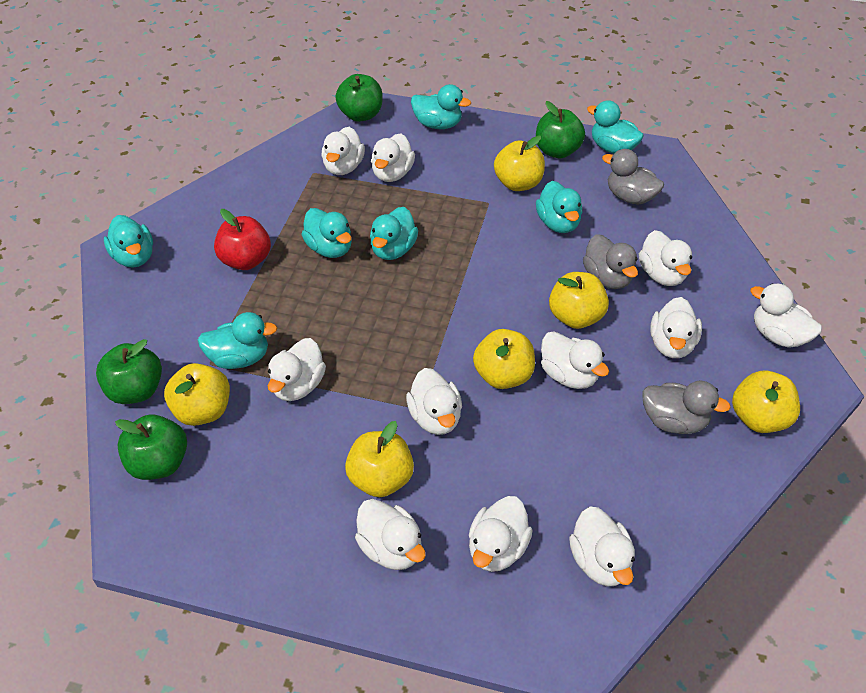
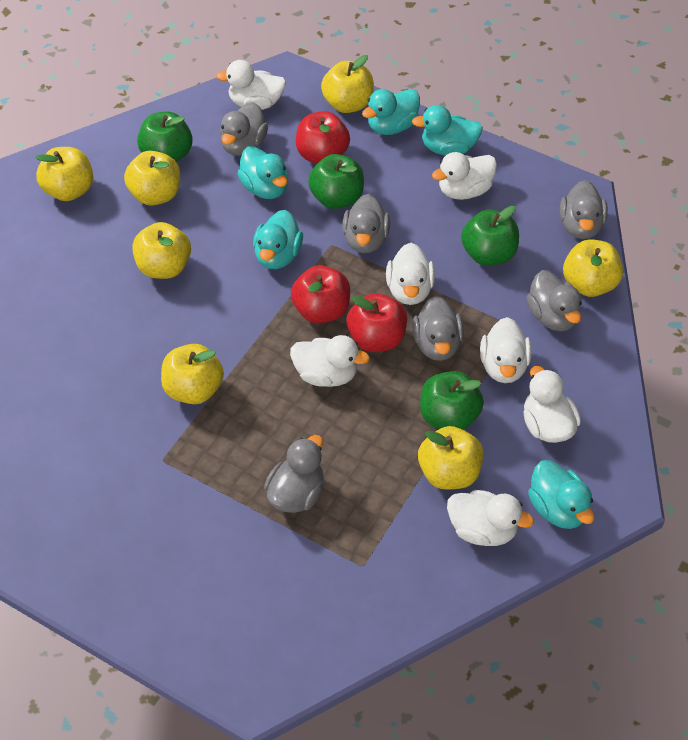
grey duck: 3 -> 6
red apple: 1 -> 3
turquoise duck: 7 -> 5
white duck: 11 -> 7
yellow apple: 6 -> 7

